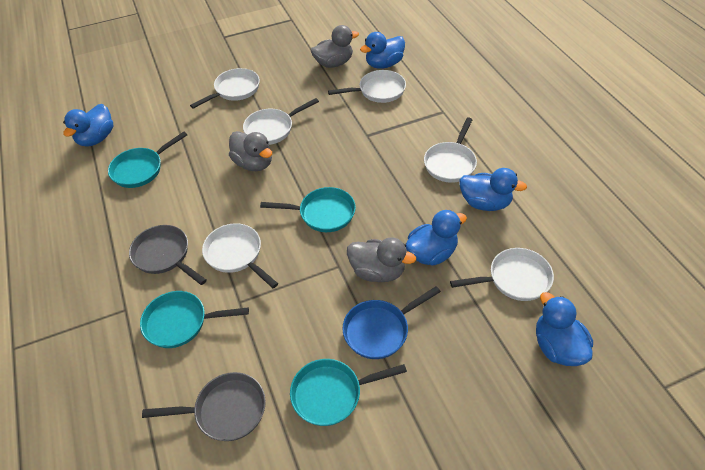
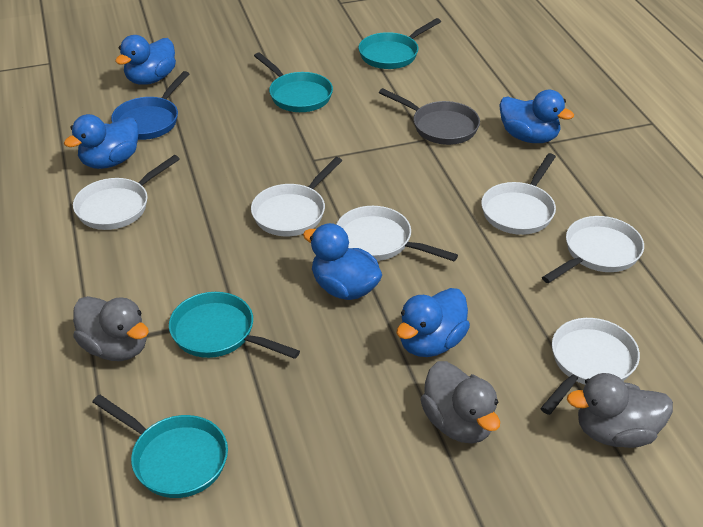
grey pan: 2 -> 1

